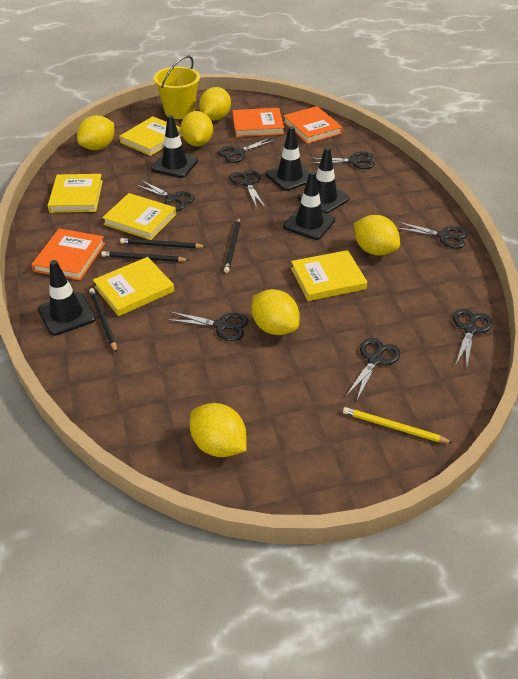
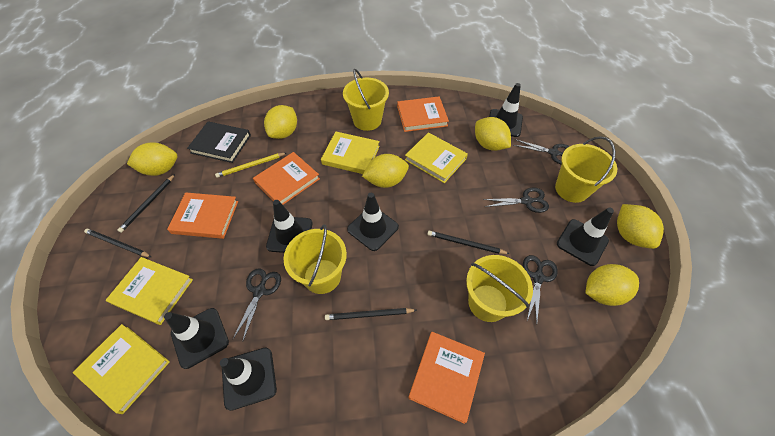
black book: 0 -> 1
black scissors: 8 -> 4
black traffic cone: 5 -> 6
orange book: 3 -> 4
yellow book: 5 -> 4
yellow bucket: 1 -> 4

